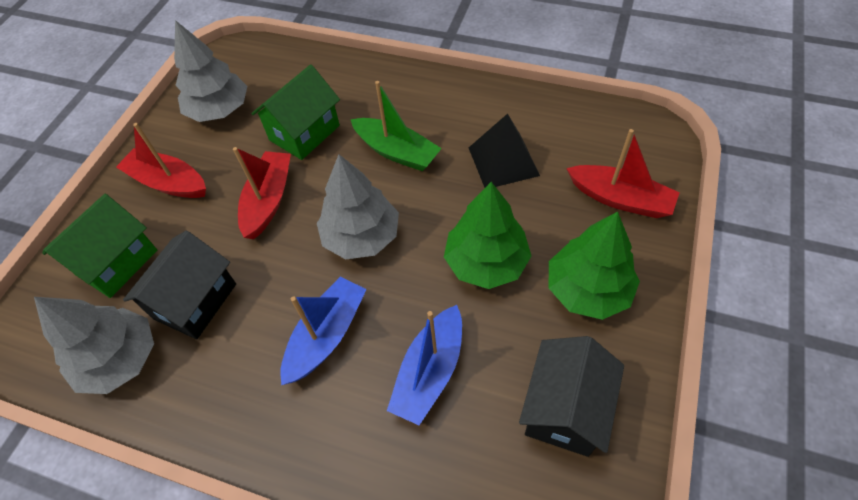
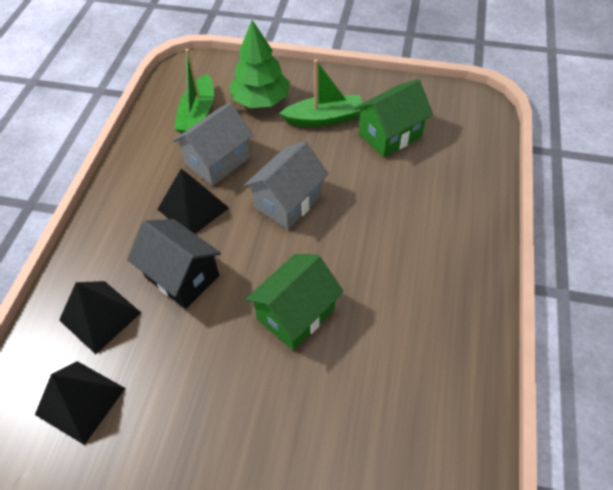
black house: 2 -> 1
black pyramid: 1 -> 3
blue boat: 2 -> 0
green boat: 1 -> 2
green tree: 2 -> 1
grey house: 0 -> 2
grey tree: 3 -> 0
red boat: 3 -> 0

